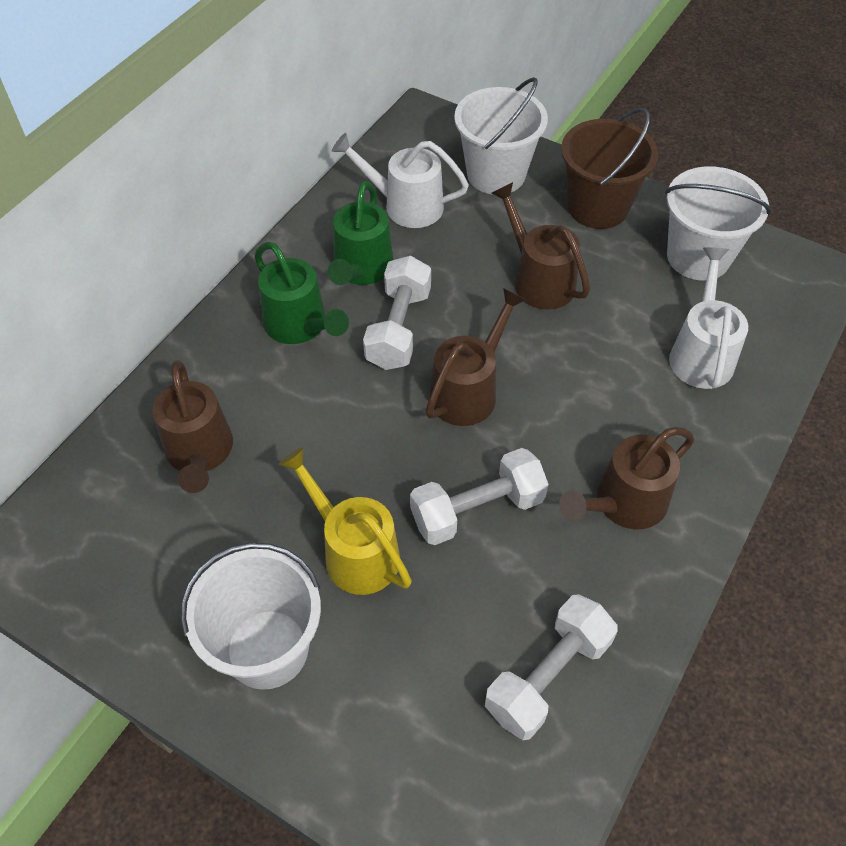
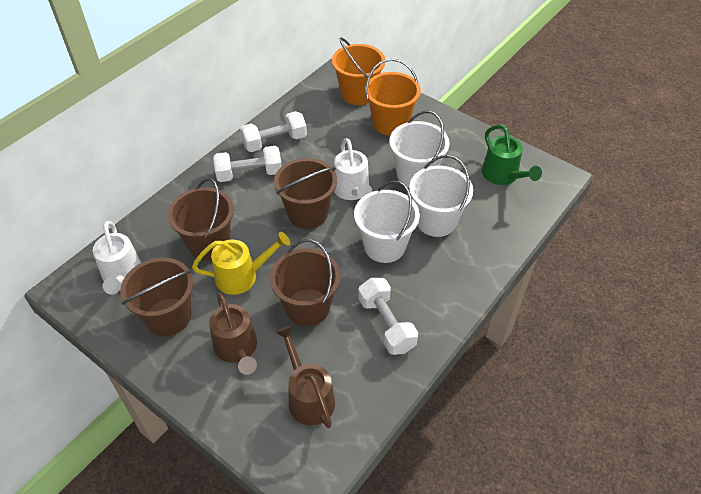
brown bucket: 1 -> 4
brown watering can: 4 -> 2
green watering can: 2 -> 1
orange bucket: 0 -> 2

